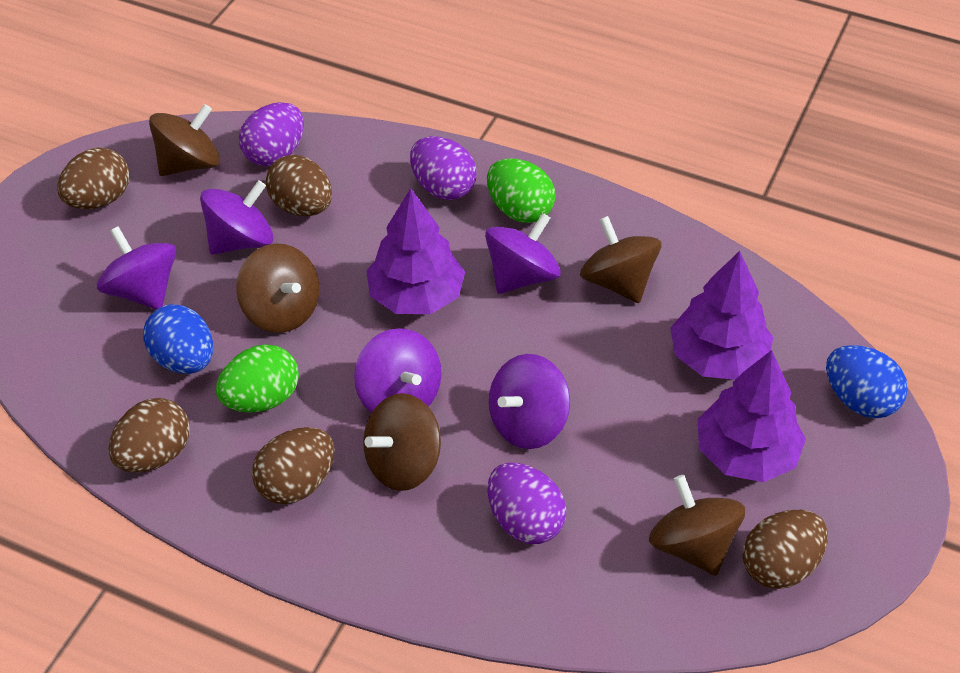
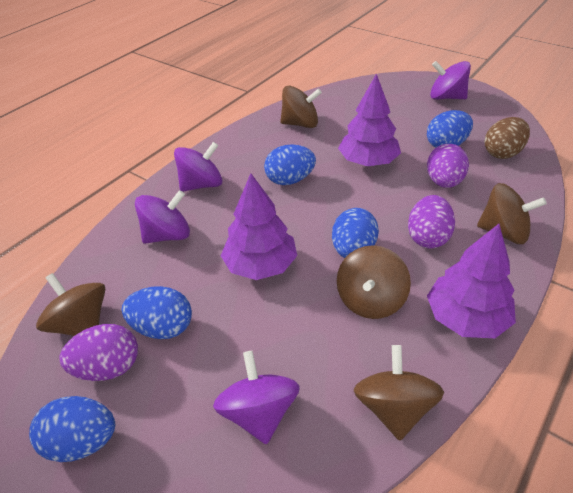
blue egg: 2 -> 5
brown egg: 5 -> 1
green egg: 2 -> 0
purple spinning top: 5 -> 4

